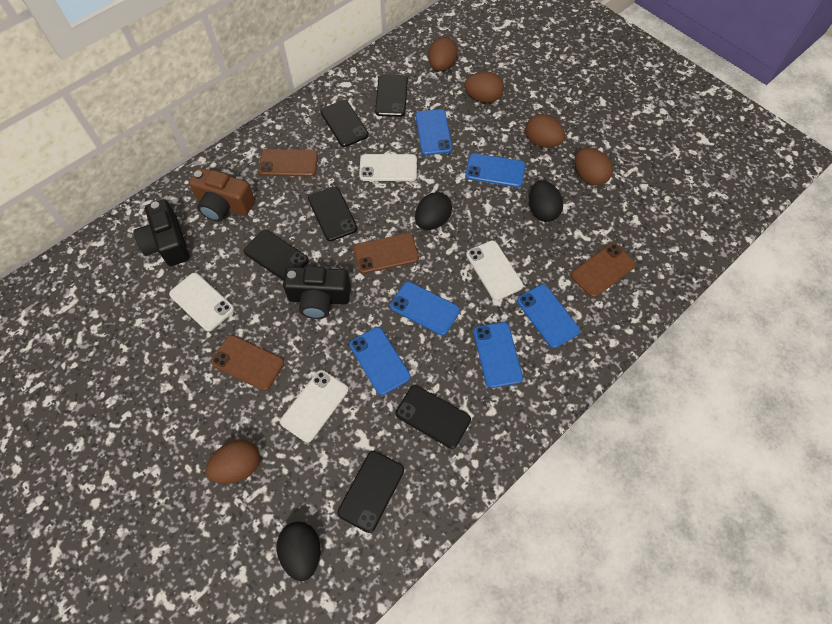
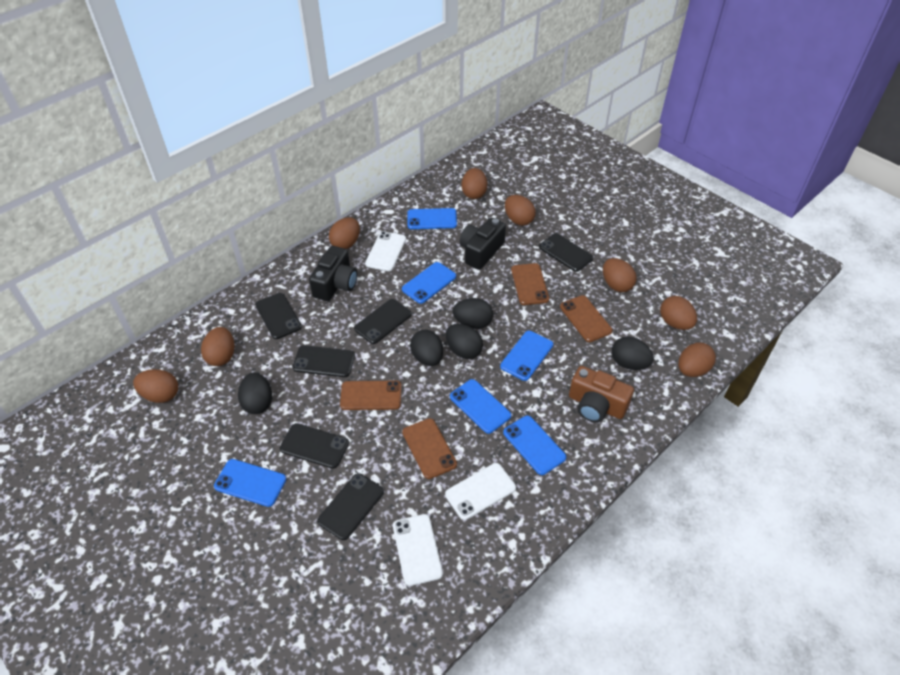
black egg: 3 -> 5
brown egg: 5 -> 8
white phone: 4 -> 3

